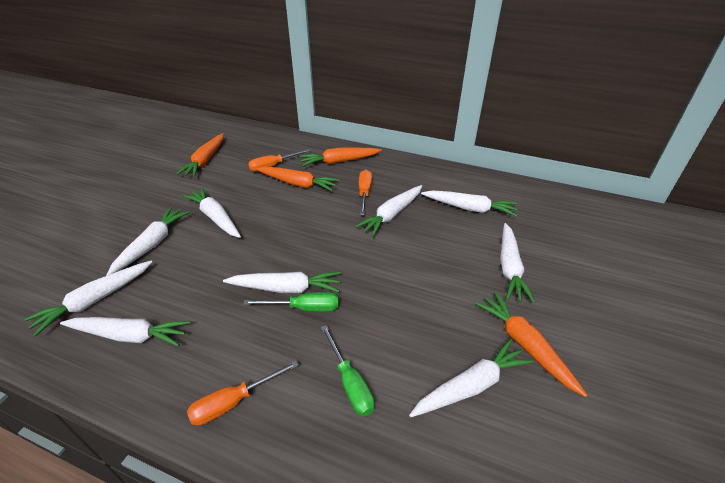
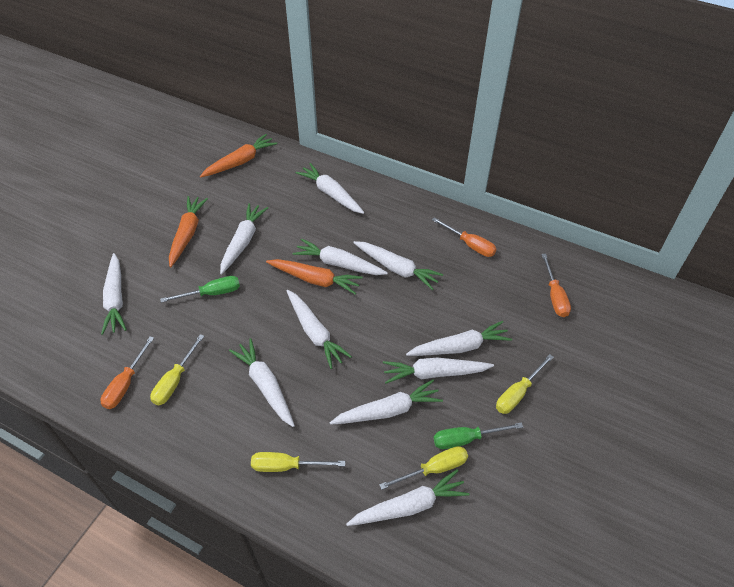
orange carrot: 4 -> 3
white carrot: 9 -> 11
yellow screwdriver: 0 -> 4

